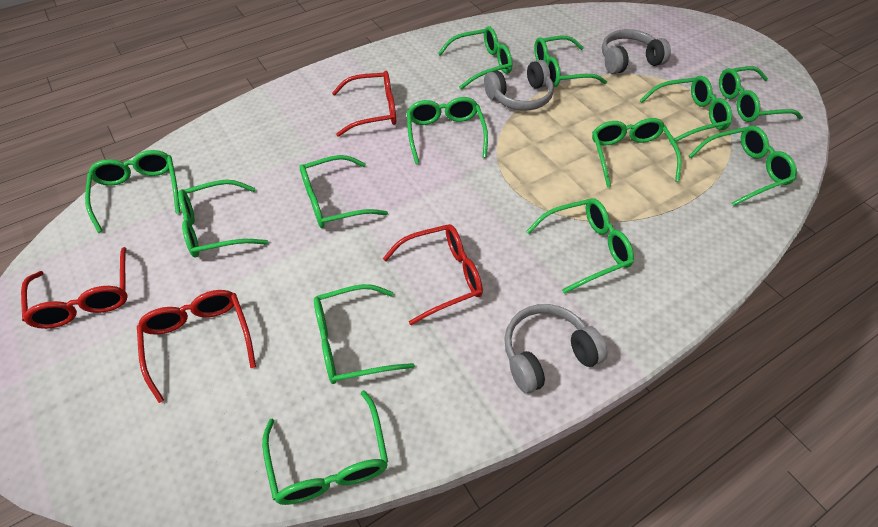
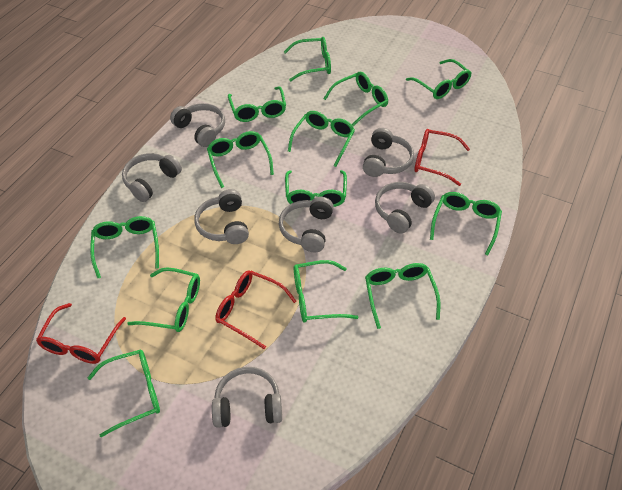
grey headphones: 3 -> 7
red glasses: 4 -> 3

